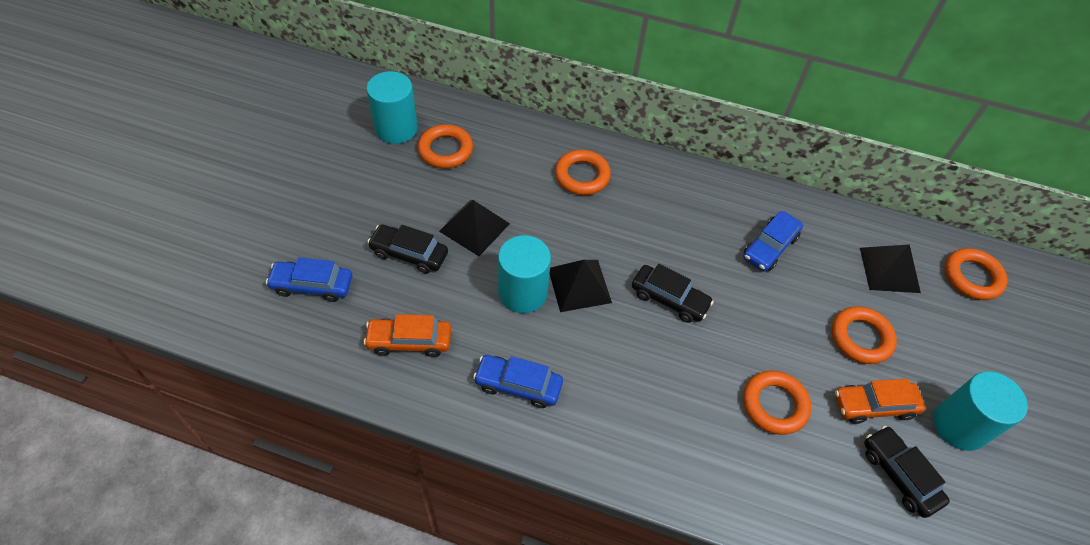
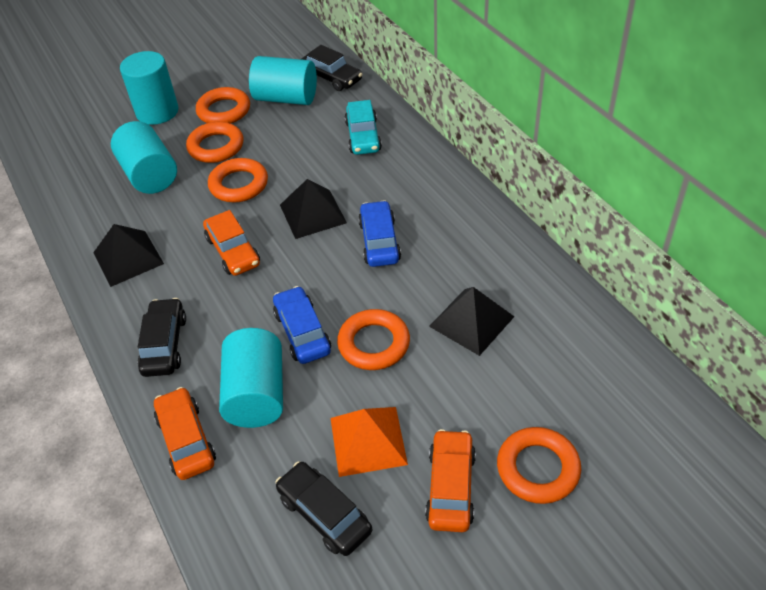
blue car: 3 -> 2
orange car: 2 -> 3
orange pyramid: 0 -> 1
turquoise car: 0 -> 1
turquoise cylinder: 3 -> 4

